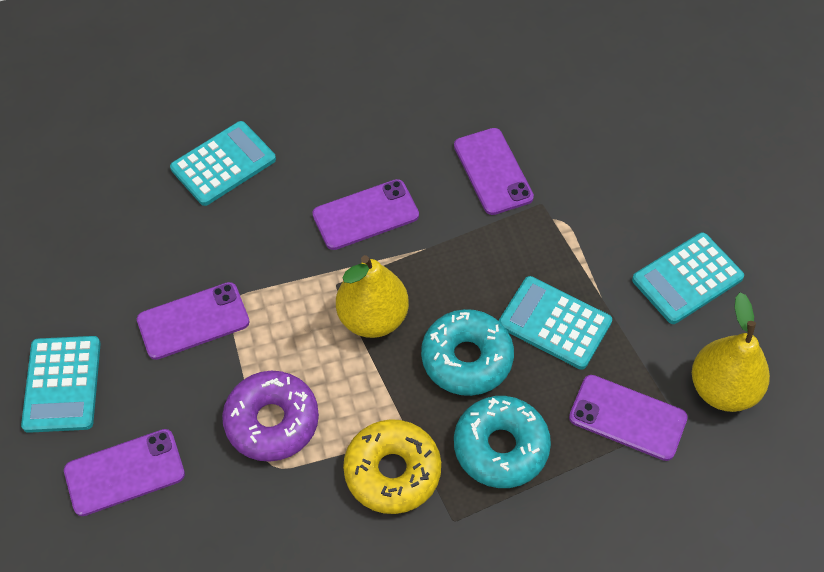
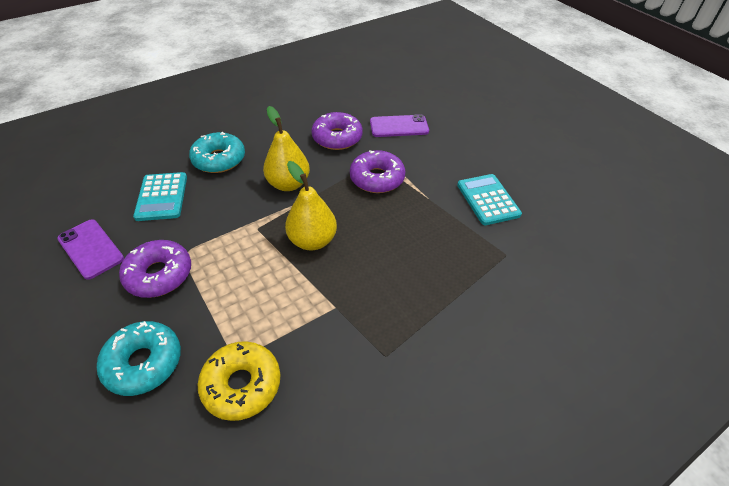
purple donut: 1 -> 3
purple phone: 5 -> 2
turquoise calculator: 4 -> 2

